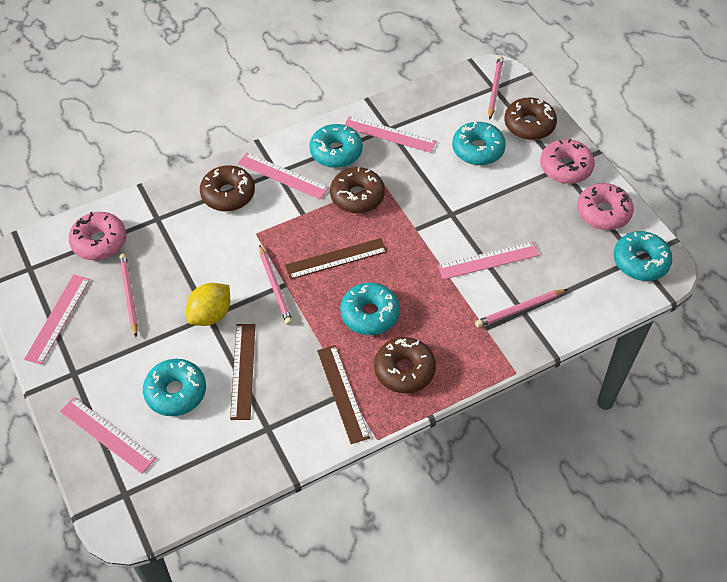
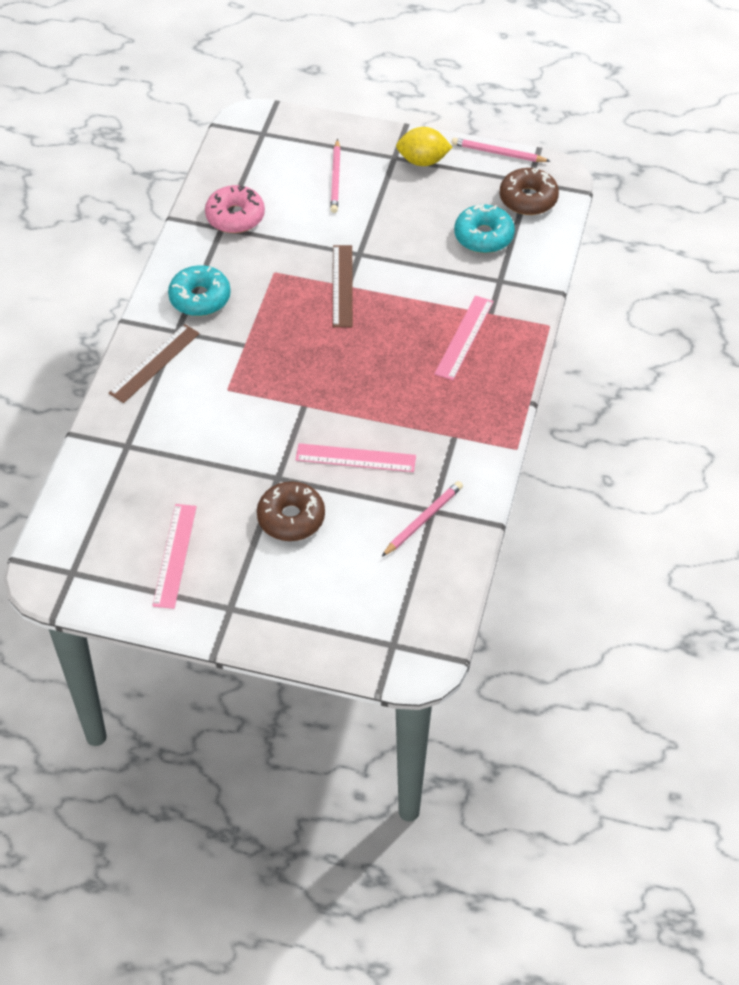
brown donut: 4 -> 2
brown ruler: 3 -> 2
pink donut: 3 -> 1
pink pencil: 4 -> 3
pink ruler: 5 -> 3
turquoise donut: 5 -> 2

